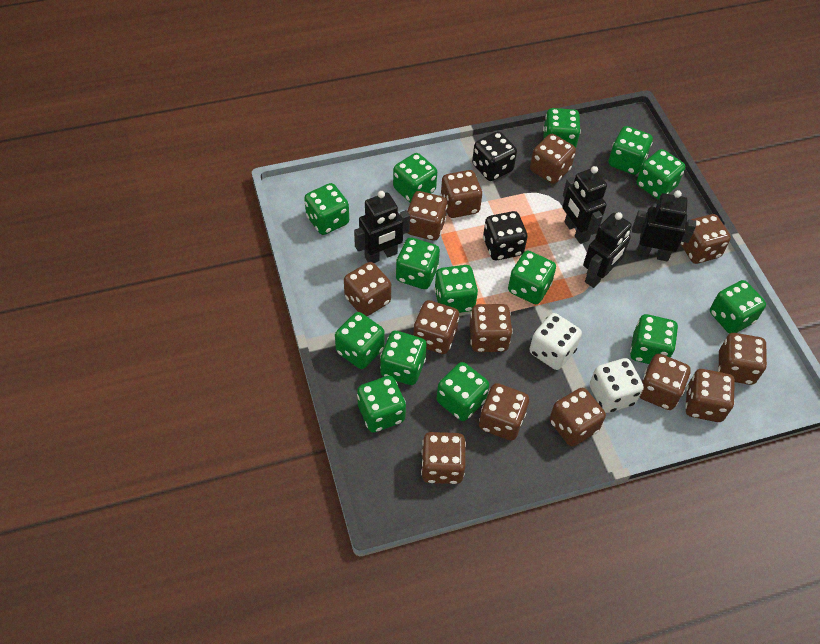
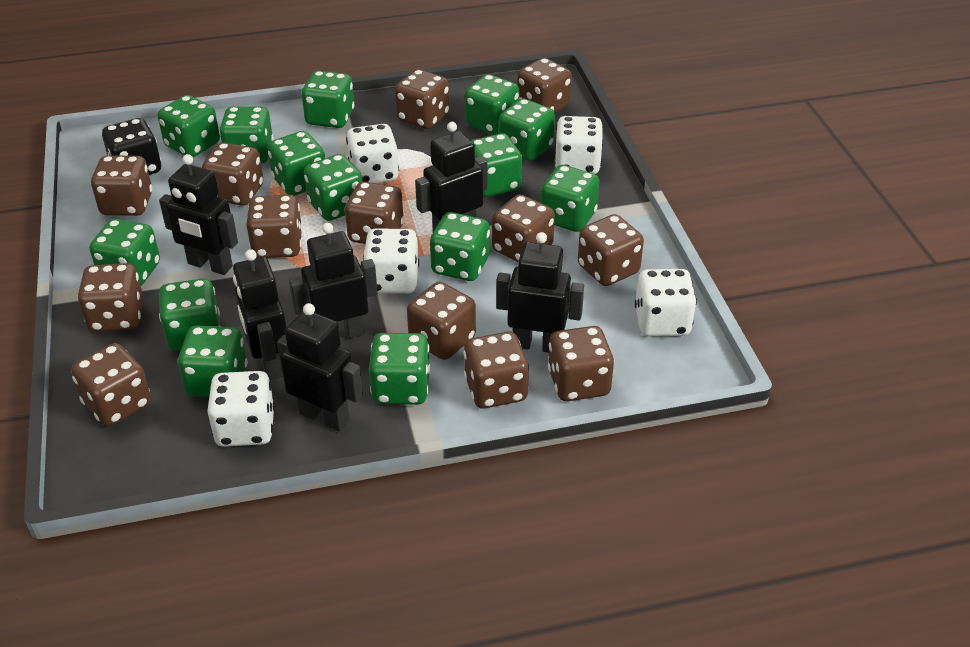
black dice: 2 -> 1
black robot: 4 -> 6
white dice: 2 -> 5

